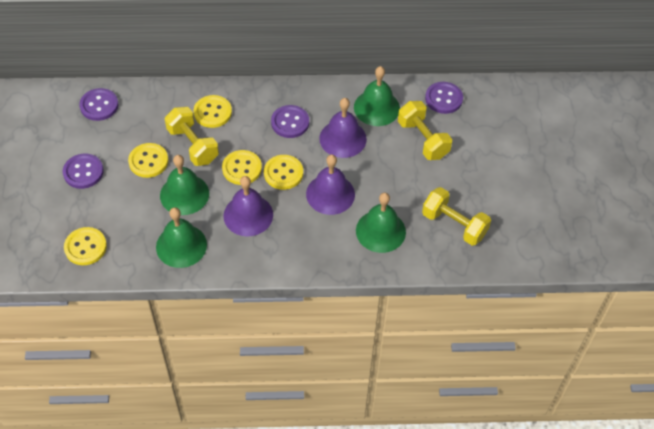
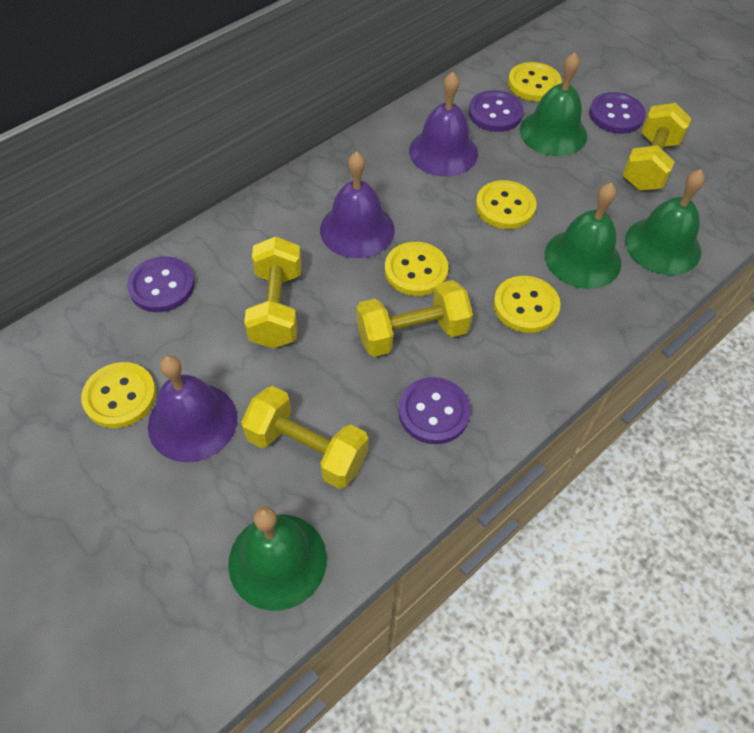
yellow dumbbell: 3 -> 4

